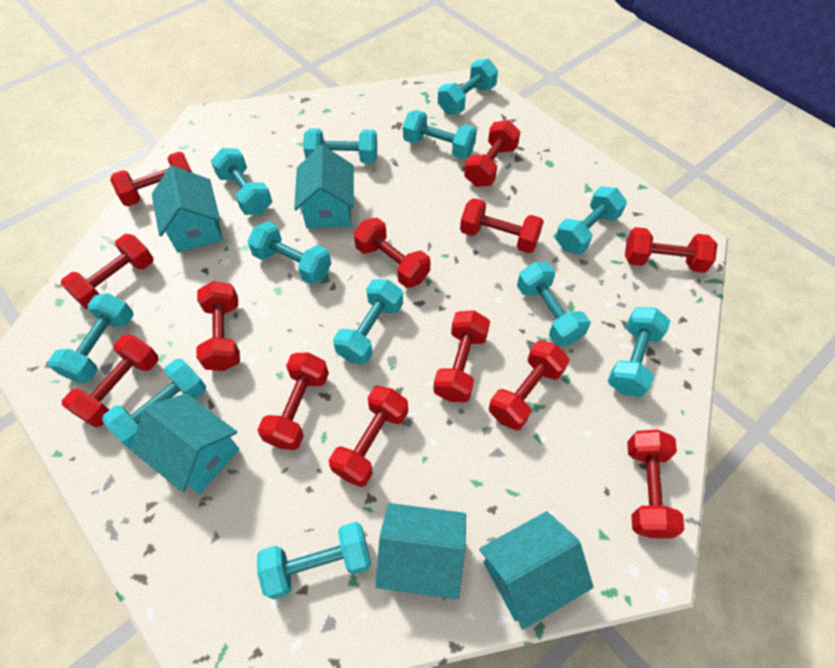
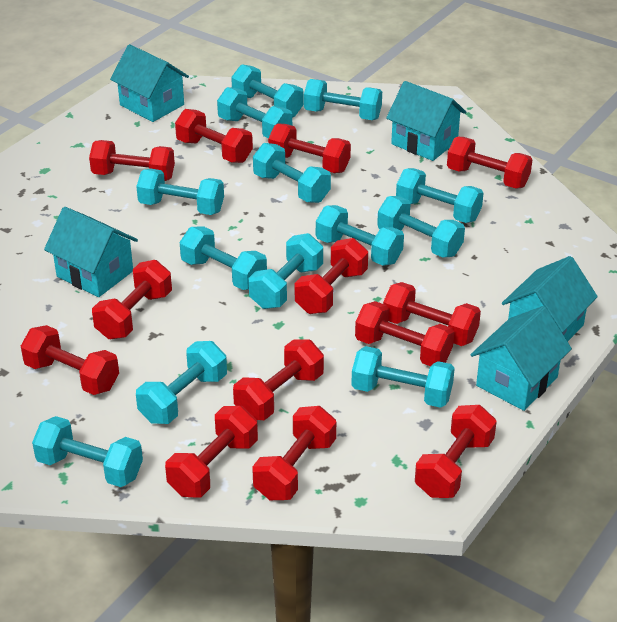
turquoise dumbbell: 12 -> 13

